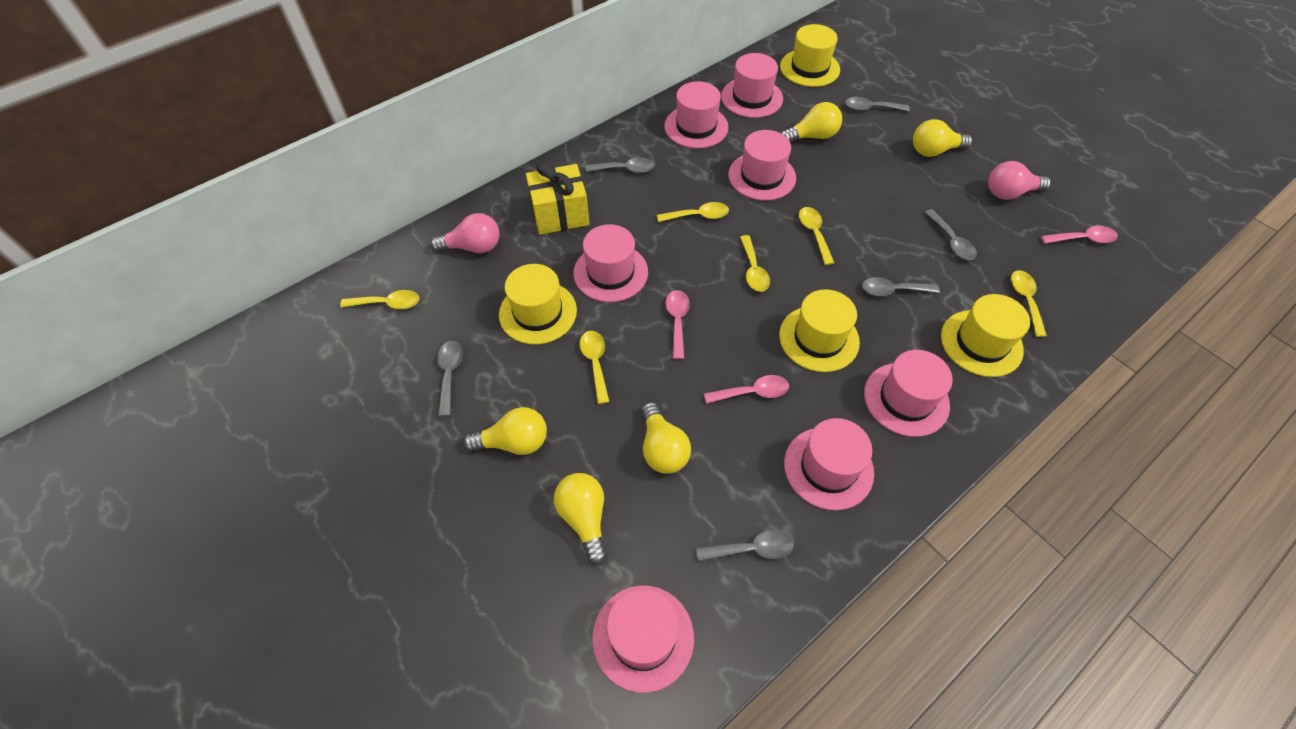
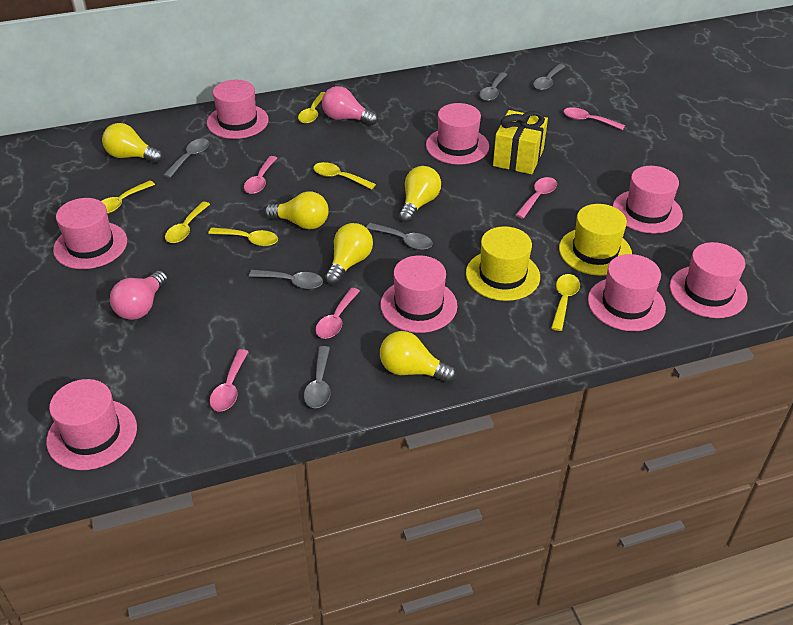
pink hat: 7 -> 8
pink spoon: 3 -> 5
yellow hat: 4 -> 2

